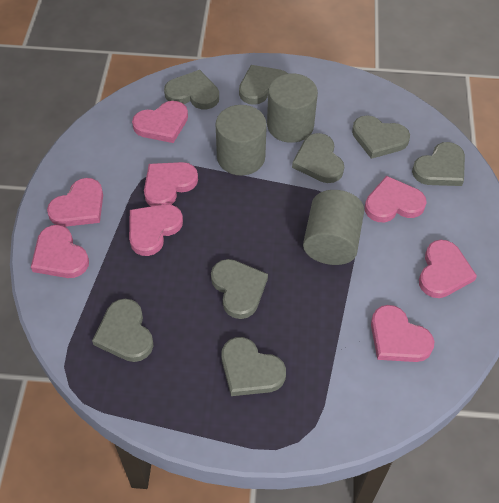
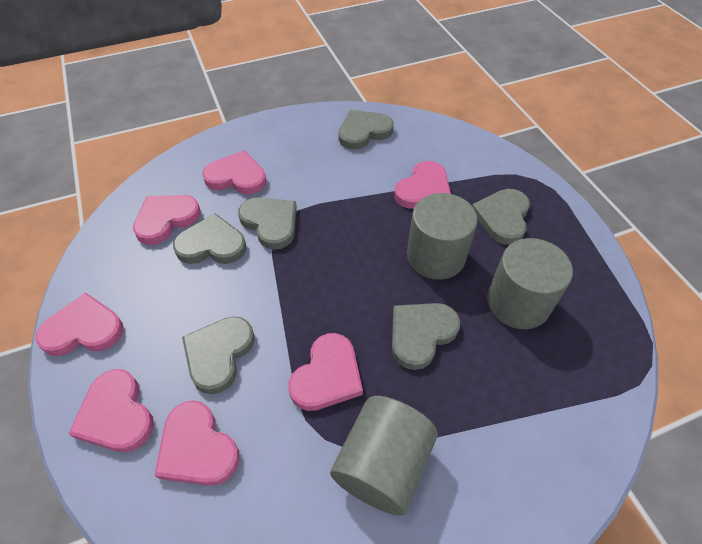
grey heart: 8 -> 6
pink heart: 8 -> 7

